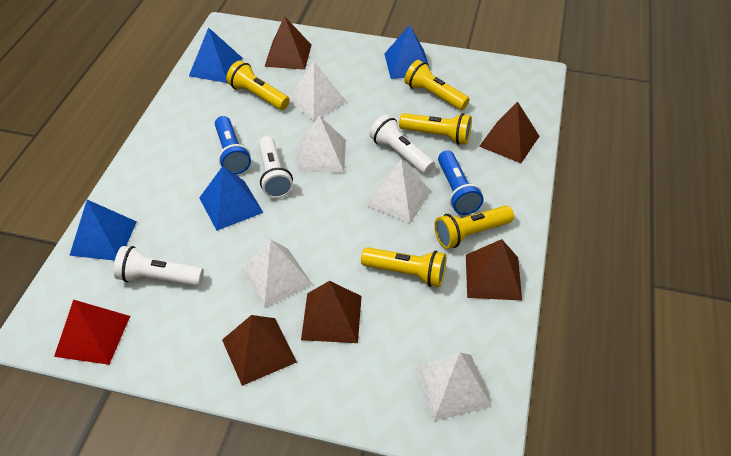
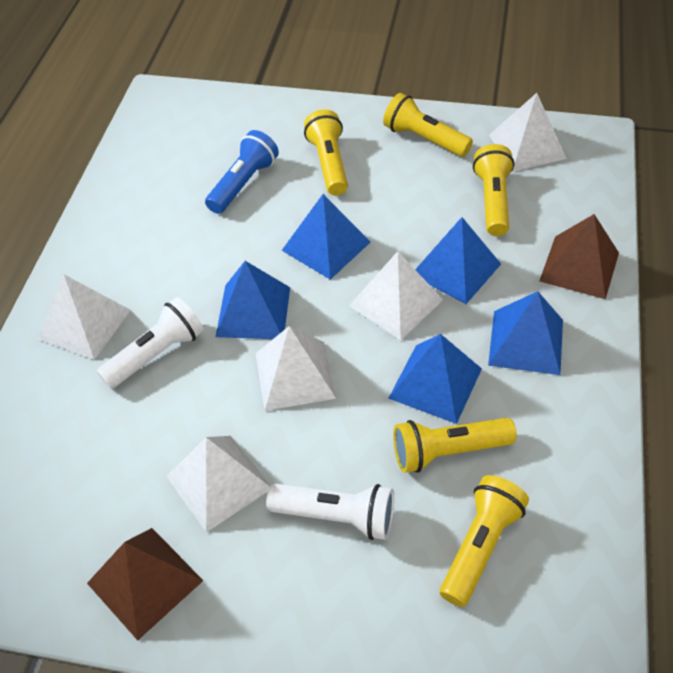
blue flashlight: 2 -> 1
blue pyramid: 4 -> 5
brown pyramid: 5 -> 2
red pyramid: 1 -> 0
white flashlight: 3 -> 2

